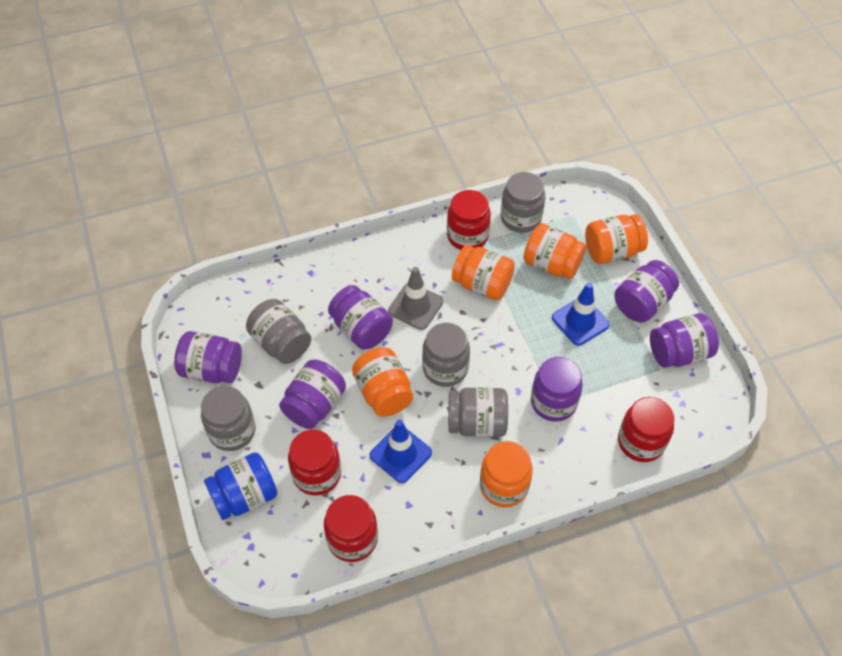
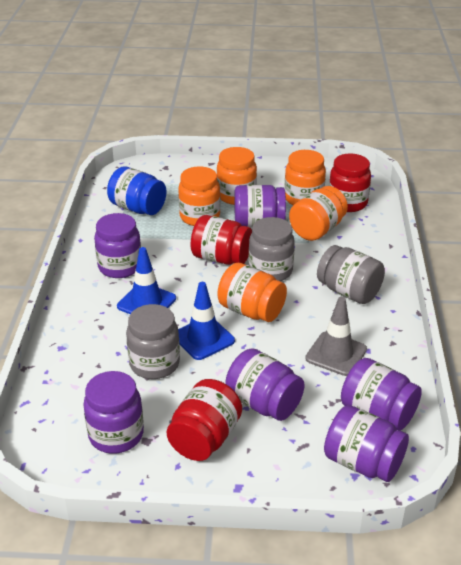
grey jar: 5 -> 3
red jar: 4 -> 3

